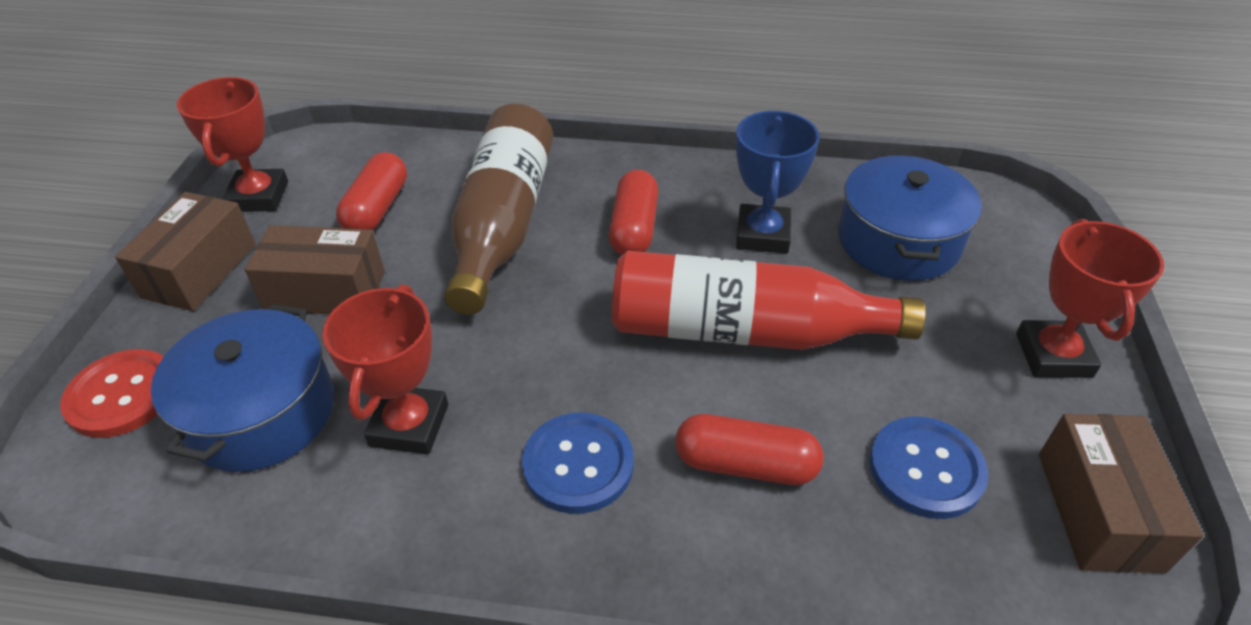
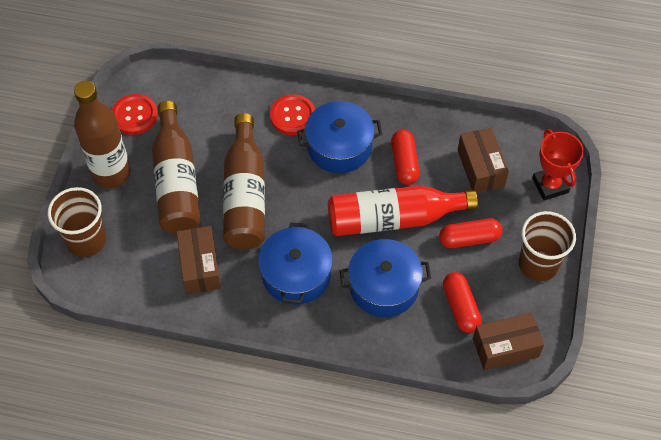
blue button: 2 -> 0
blue pot: 2 -> 3
blue trophy: 1 -> 0
brown bottle: 1 -> 3
brown cup: 0 -> 2
red button: 1 -> 2
red trophy: 3 -> 1

